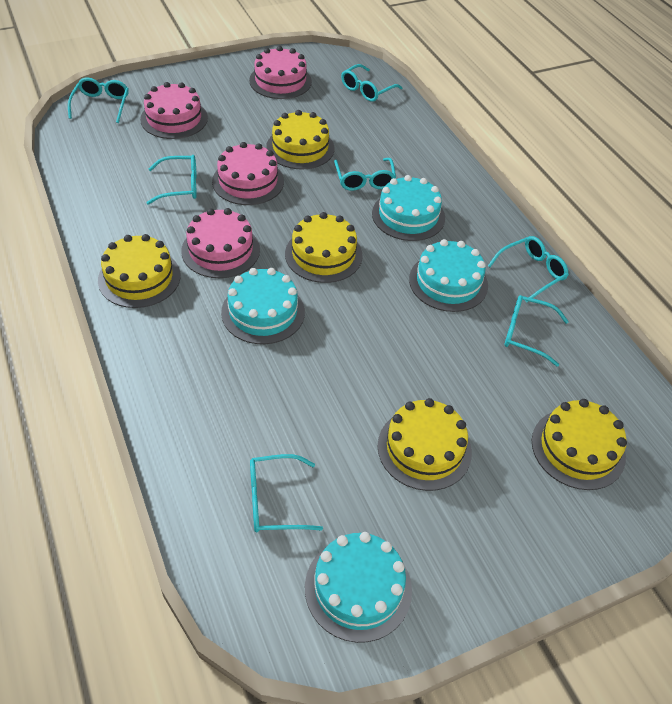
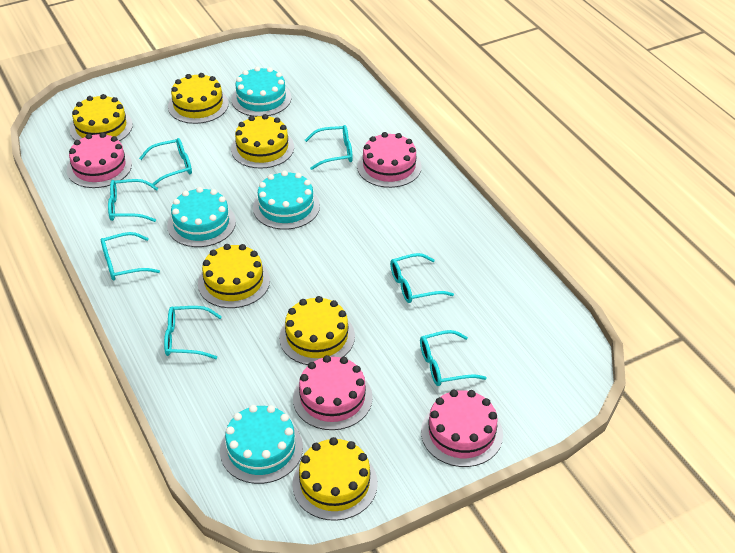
yellow cake: 5 -> 6

